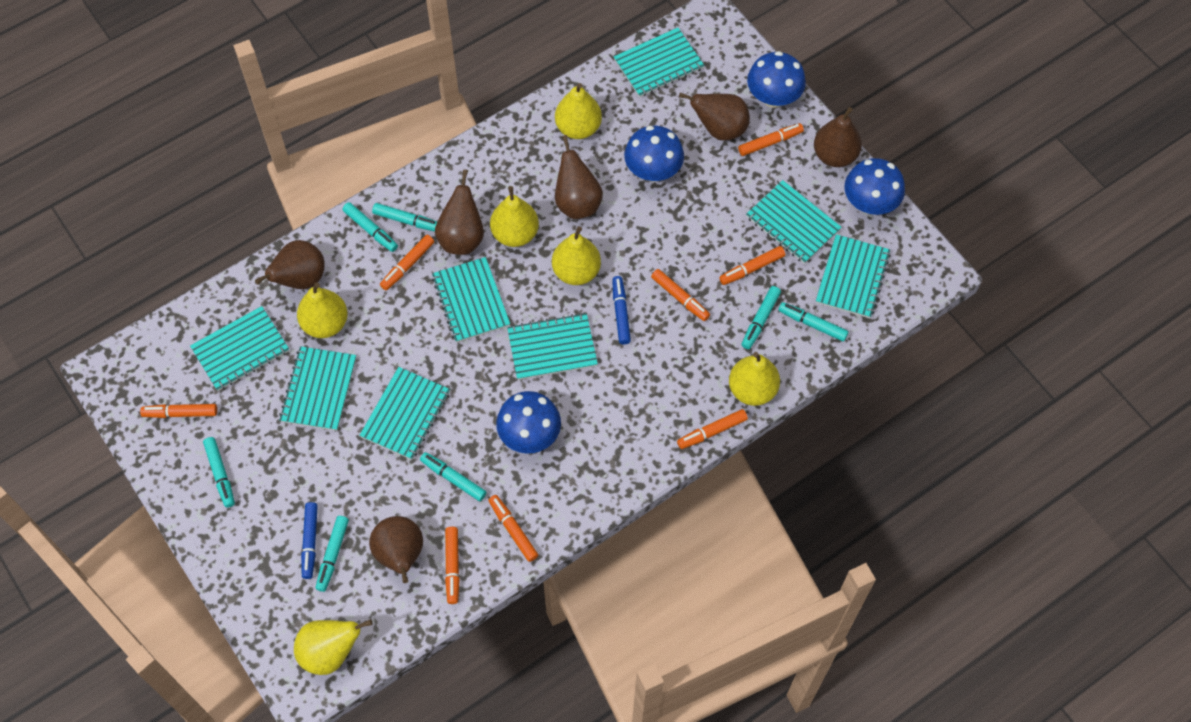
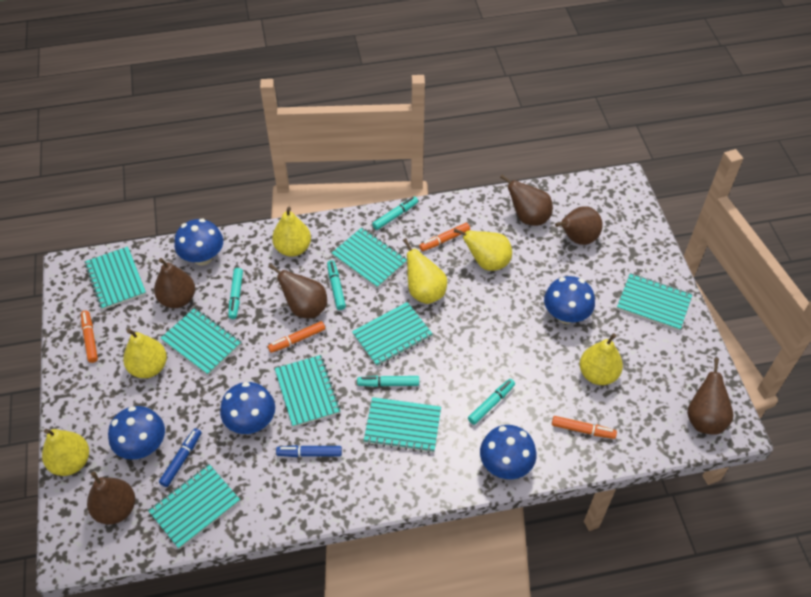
blue mushroom: 4 -> 5
orange marker: 8 -> 4
turquoise marker: 7 -> 5

